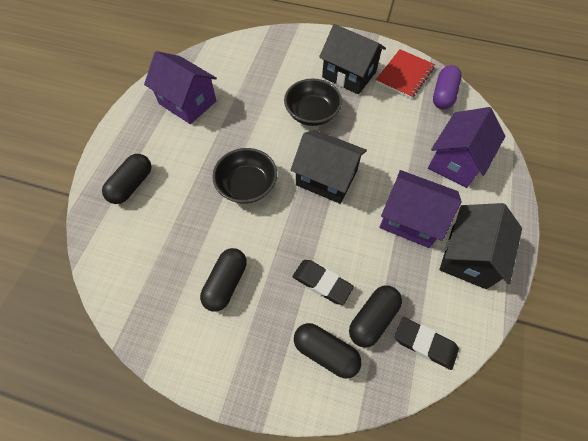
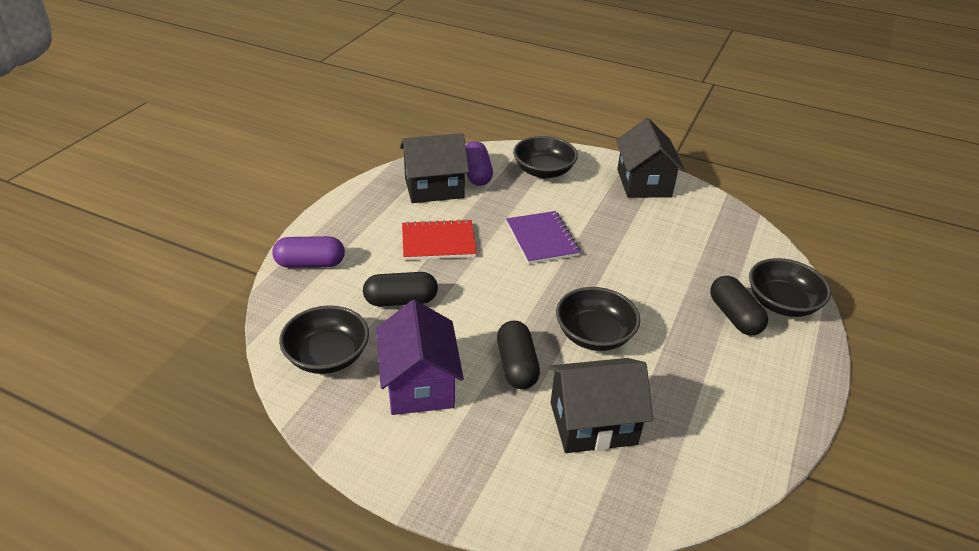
black bowl: 2 -> 4
black capsule: 4 -> 3
black eraser: 2 -> 0
purple capsule: 1 -> 2
purple house: 3 -> 1
purple notebook: 0 -> 1

